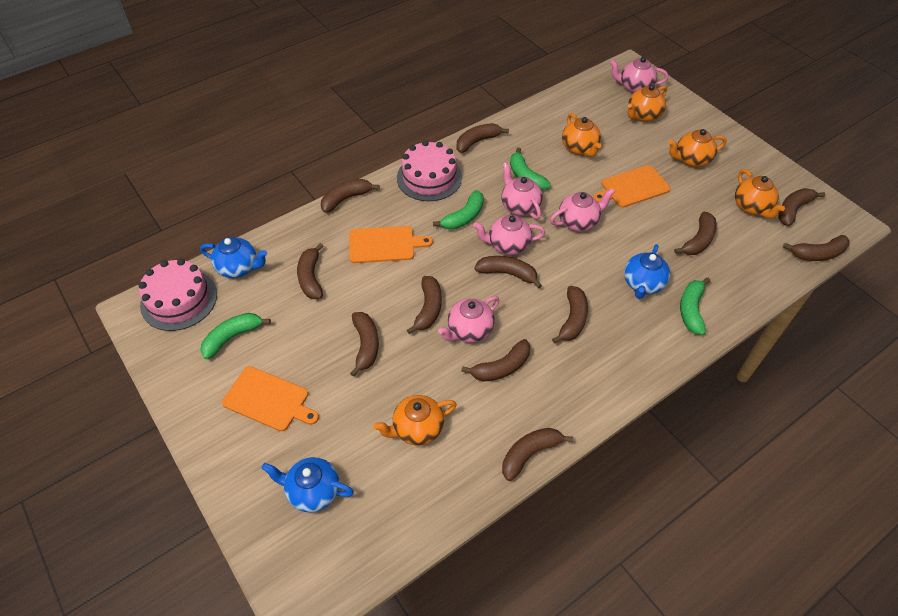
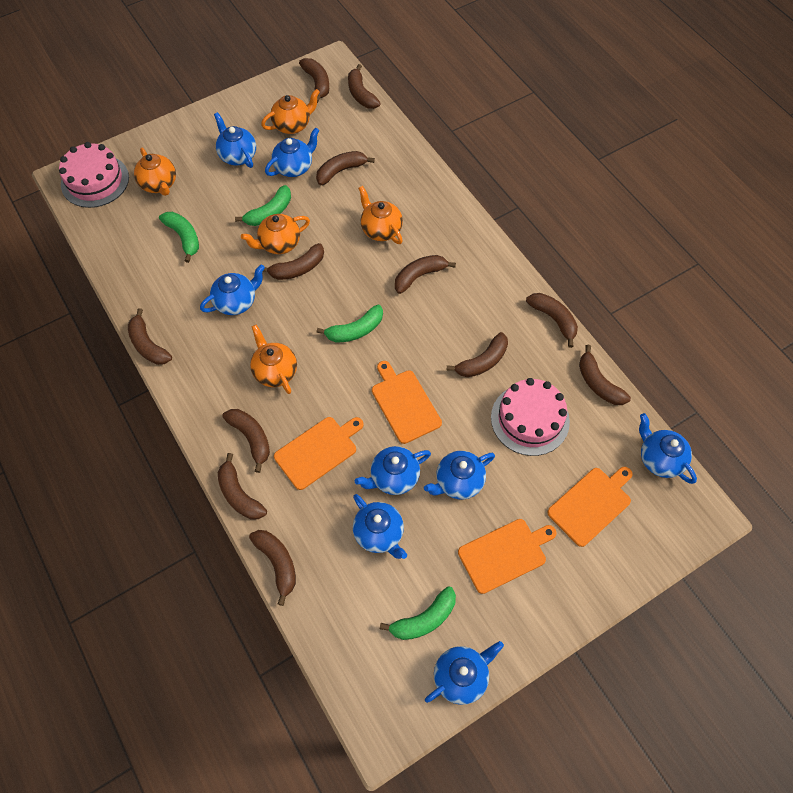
blue teapot: 3 -> 8
orange cutting board: 3 -> 4
pink teapot: 5 -> 0

